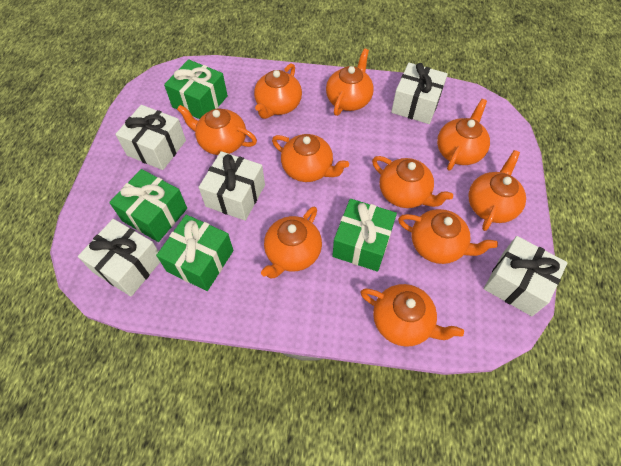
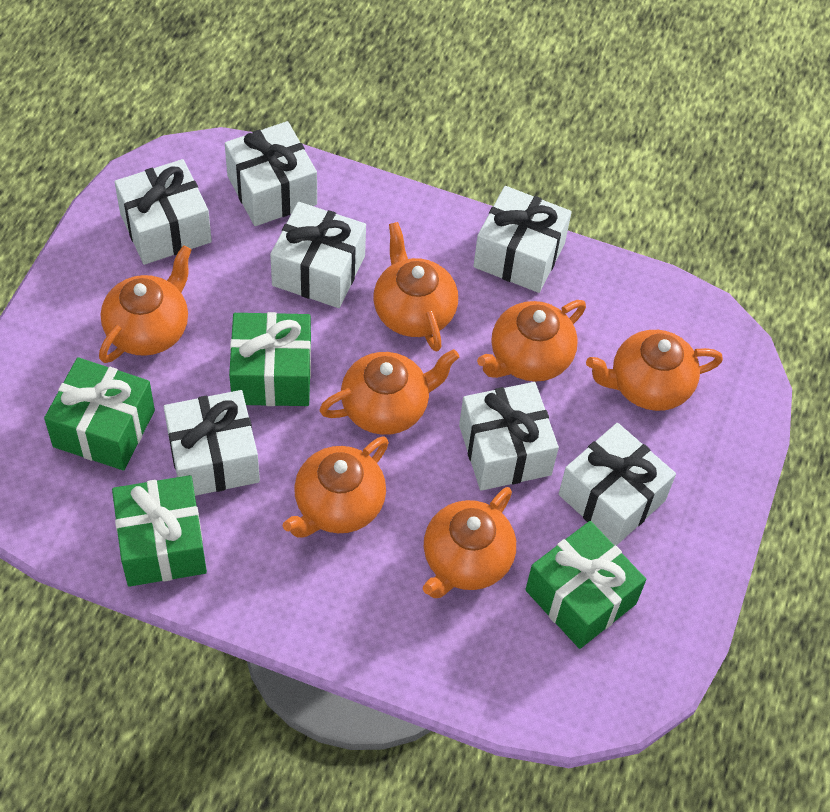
orange teapot: 10 -> 7
white gift: 5 -> 7

